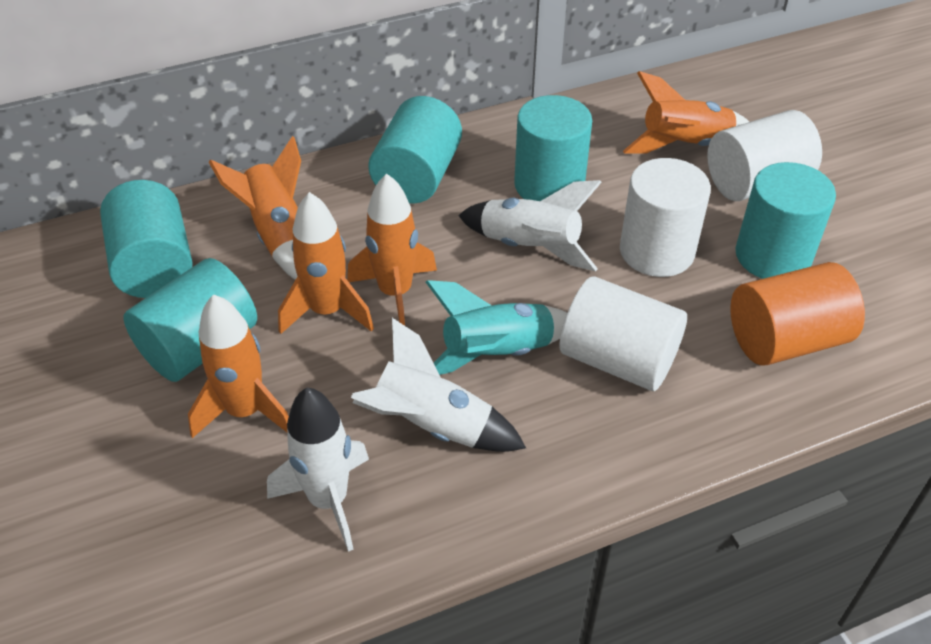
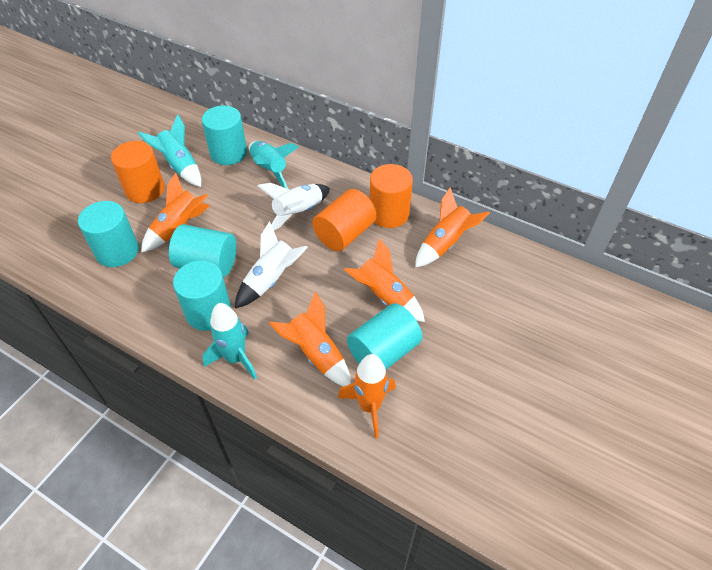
orange cylinder: 1 -> 3
turquoise rocket: 1 -> 3
white cylinder: 3 -> 0
white rocket: 3 -> 2

